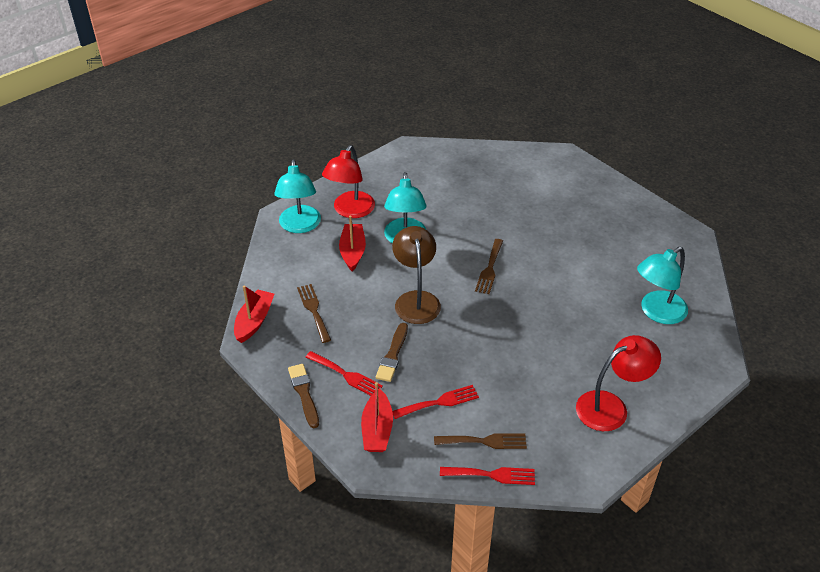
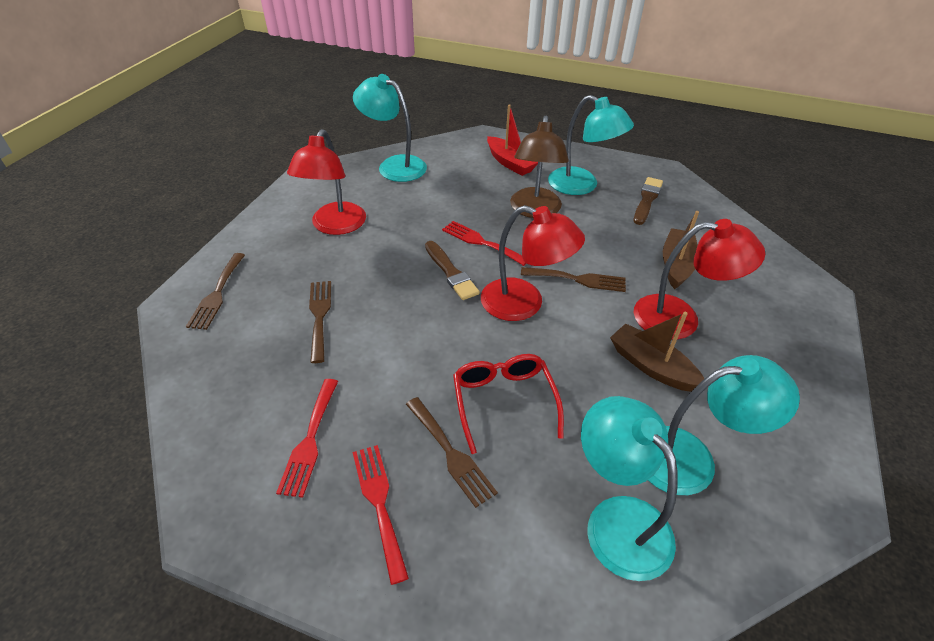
brown boat: 0 -> 2
brown fork: 3 -> 4
red boat: 3 -> 1
red glasses: 0 -> 1
red lamp: 2 -> 3
turquoise lamp: 3 -> 4

